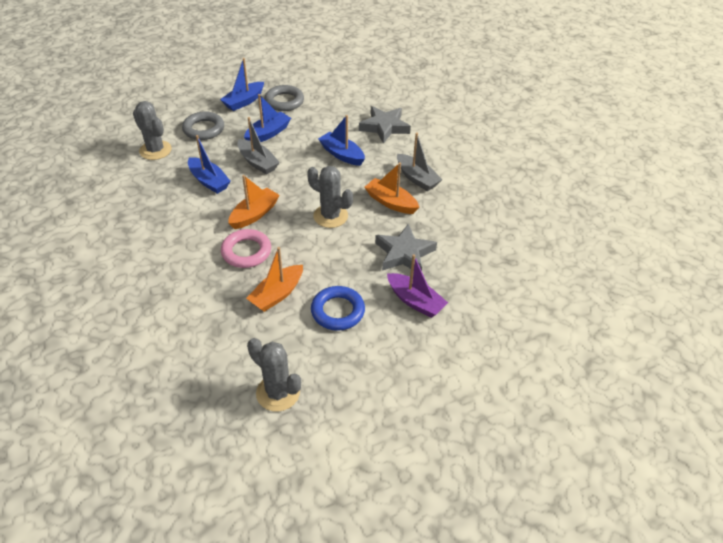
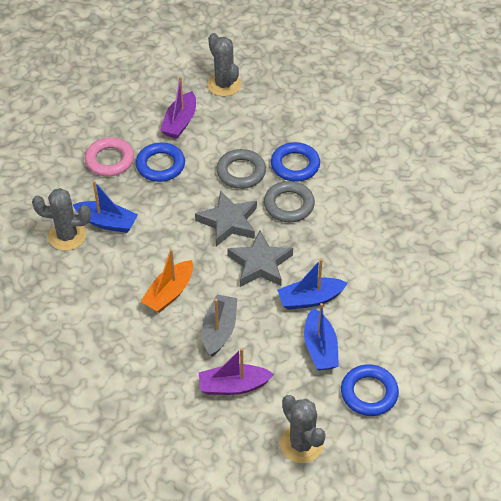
blue boat: 4 -> 3
blue ring: 1 -> 3
grey boat: 2 -> 1
orange boat: 3 -> 1
purple boat: 1 -> 2

